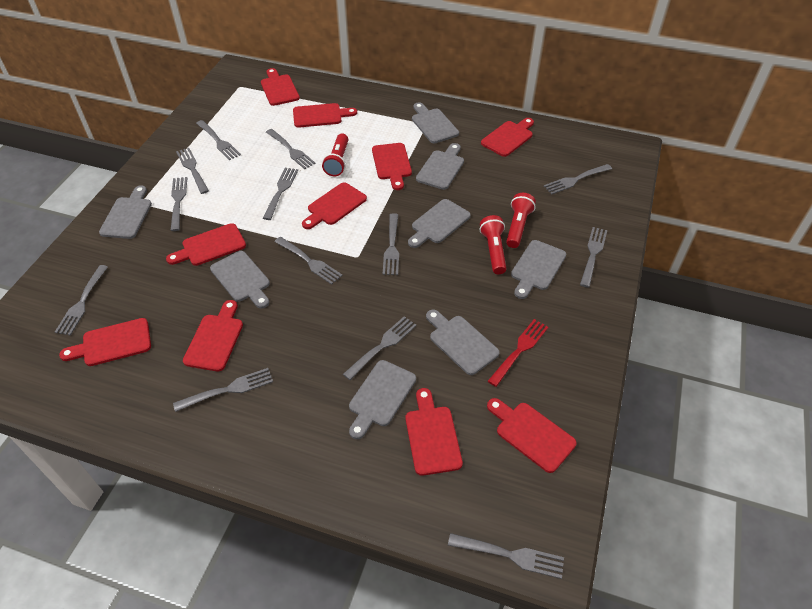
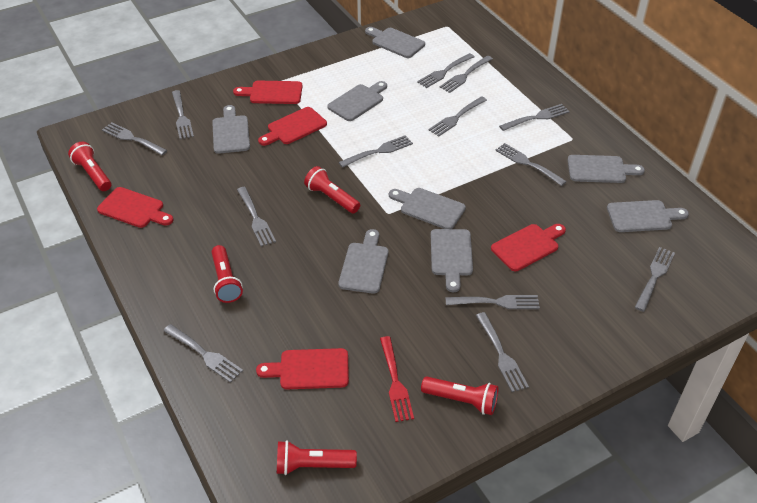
red cutting board: 10 -> 5
red flashlight: 3 -> 5

